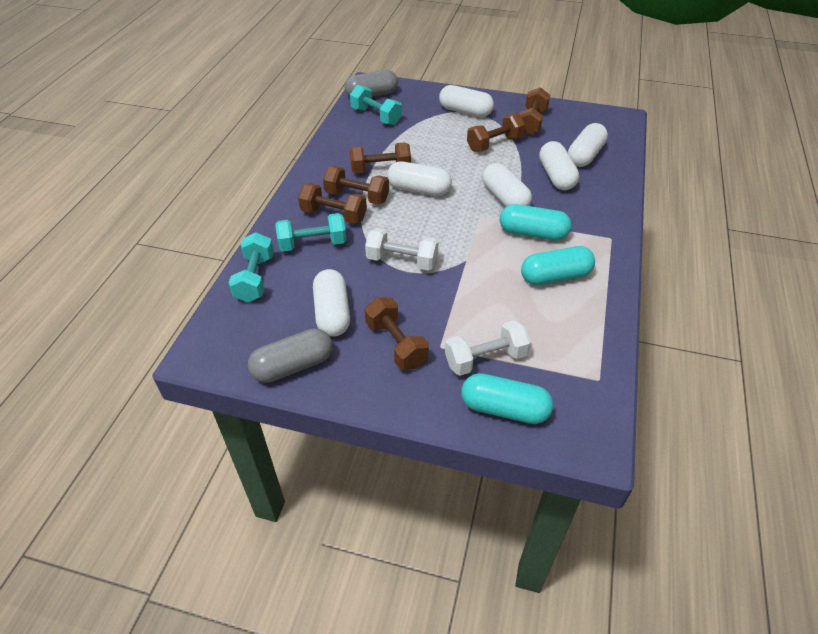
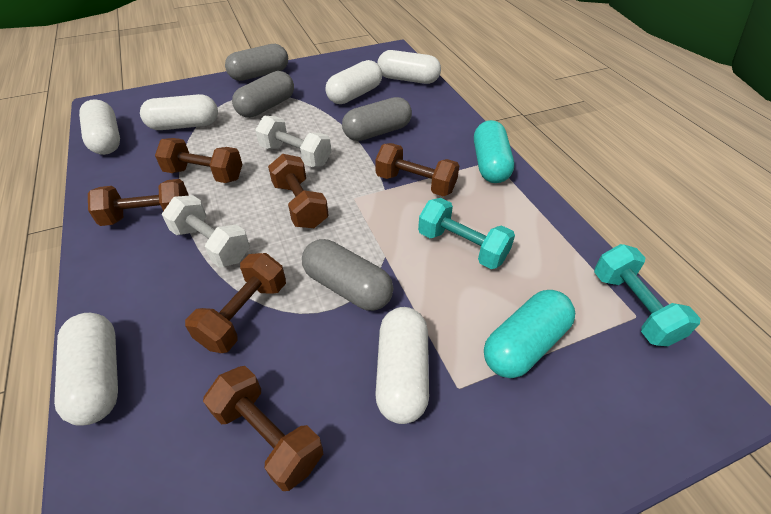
grey capsule: 2 -> 4
turquoise capsule: 3 -> 2
turquoise dumbbell: 3 -> 2

